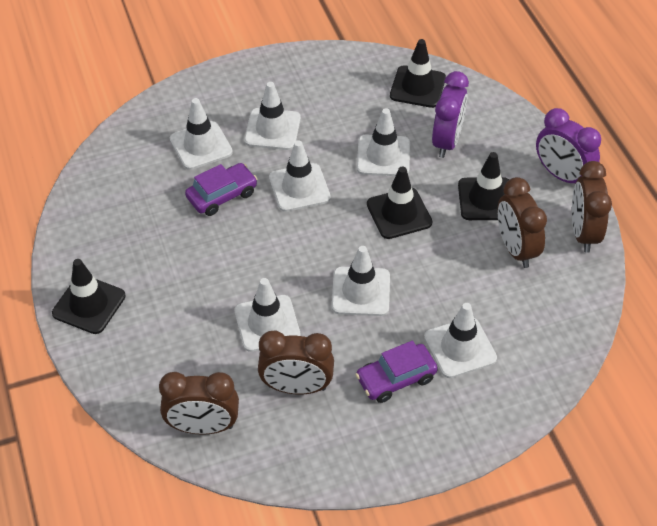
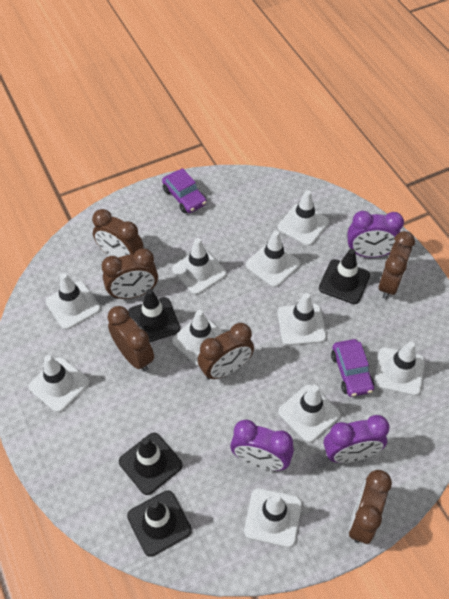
brown clock: 4 -> 6
purple clock: 2 -> 3
white traffic cone: 7 -> 10

